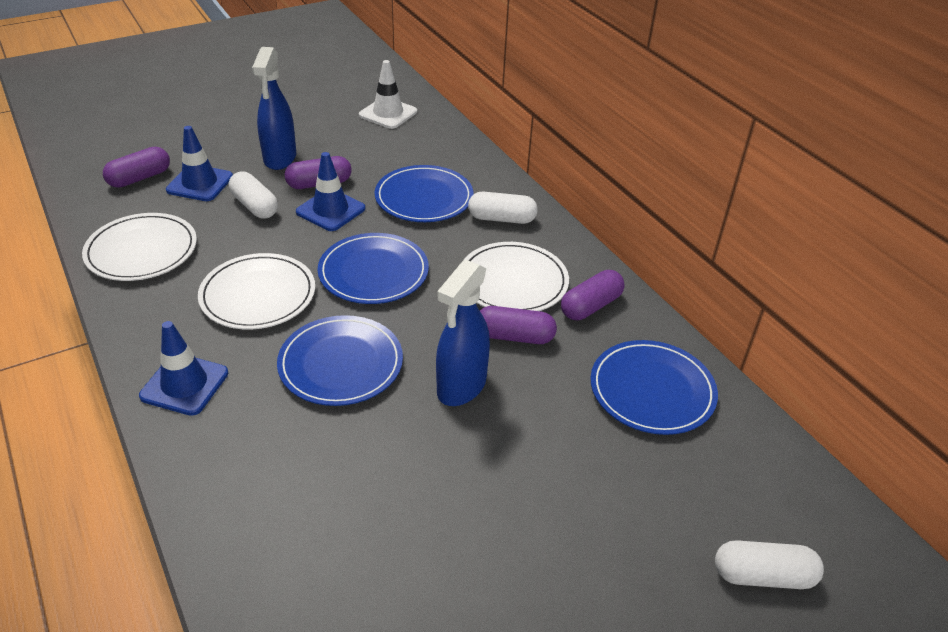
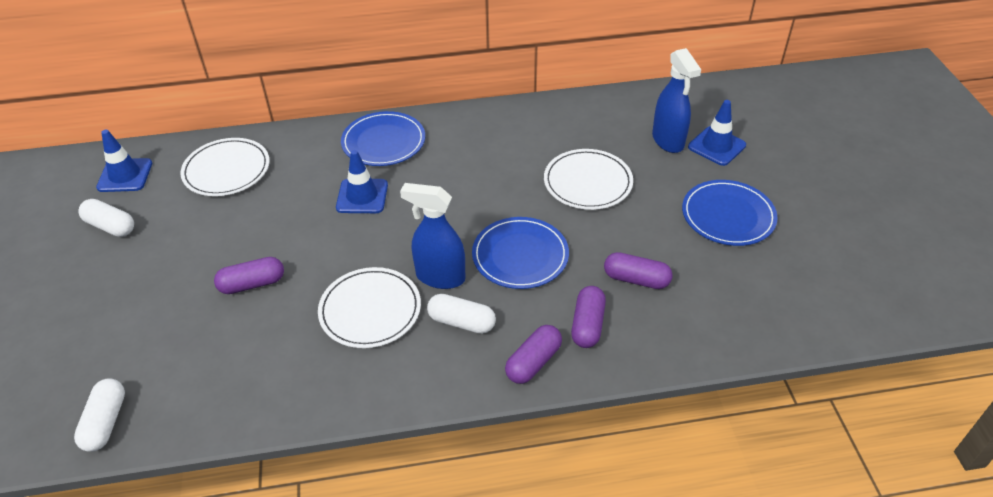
blue plate: 4 -> 3
white traffic cone: 1 -> 0

